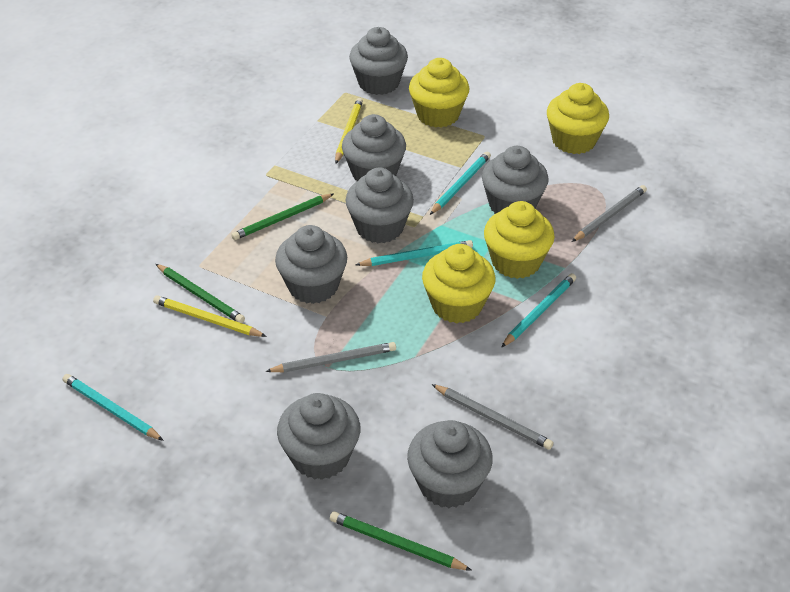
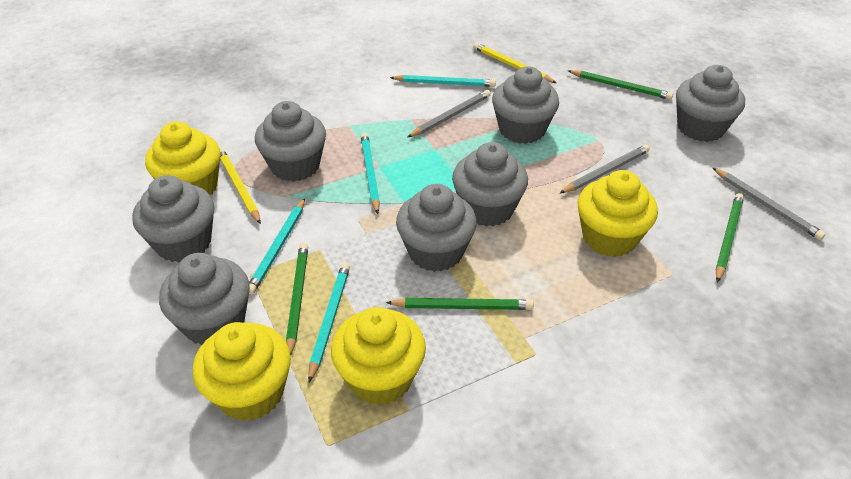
green pencil: 3 -> 4

